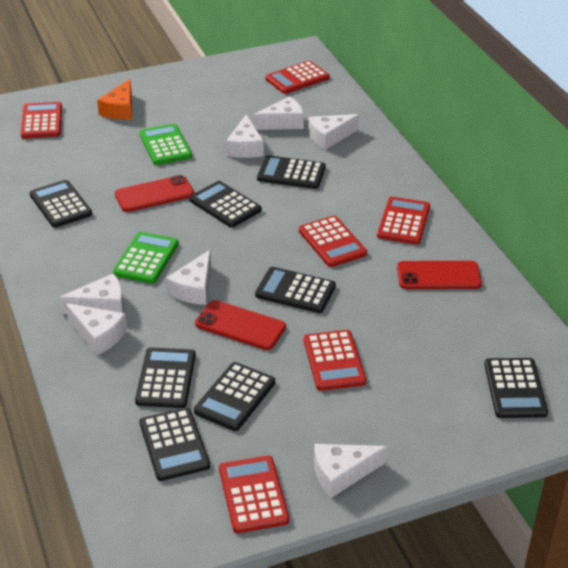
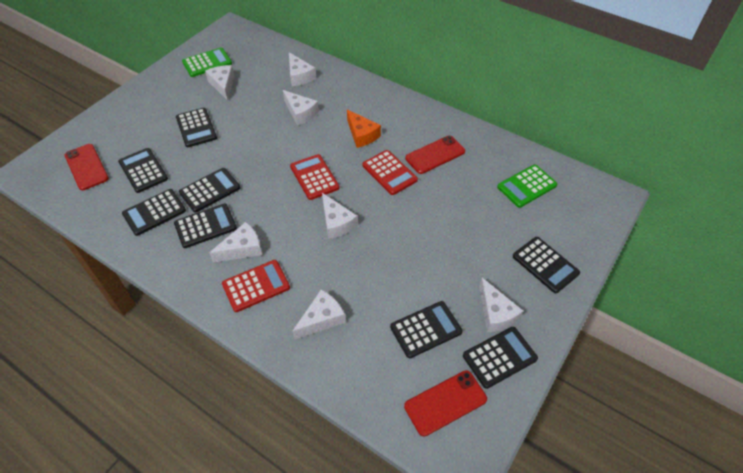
red calculator: 6 -> 3

